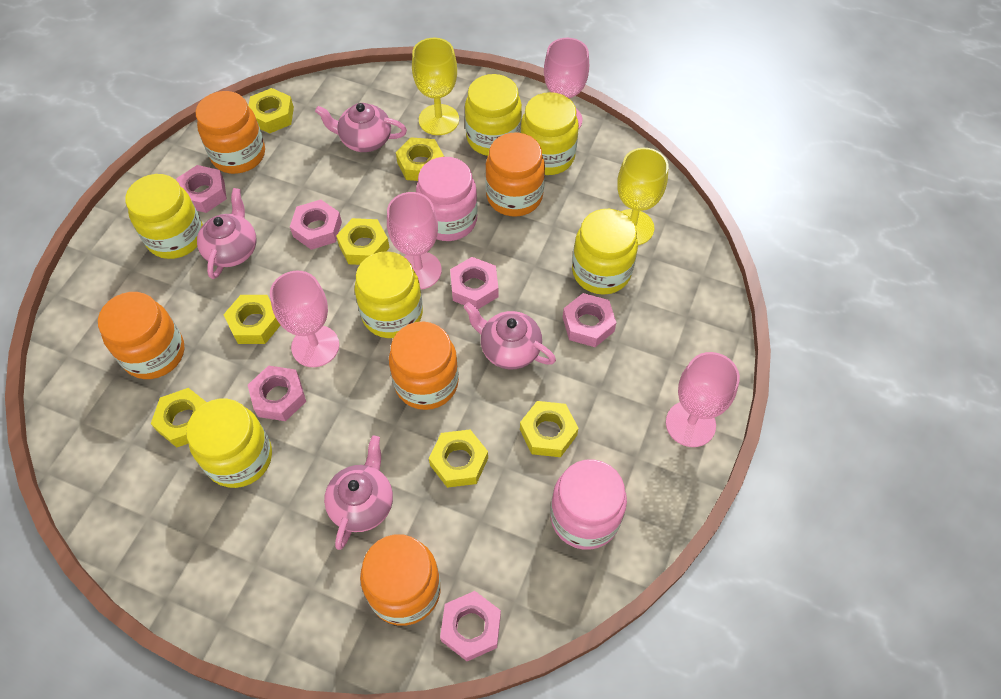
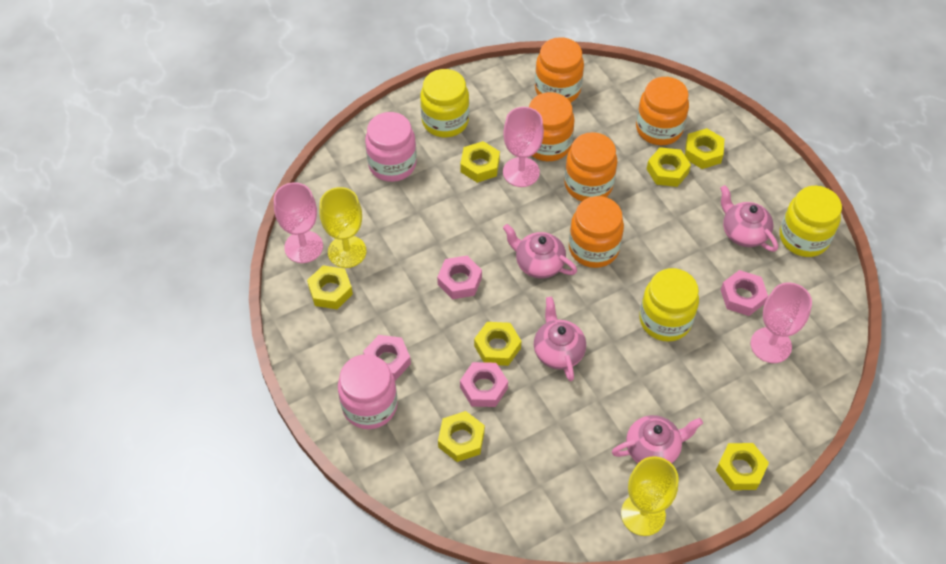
pink goblet: 4 -> 3
pink nut: 6 -> 4
yellow jar: 6 -> 3

